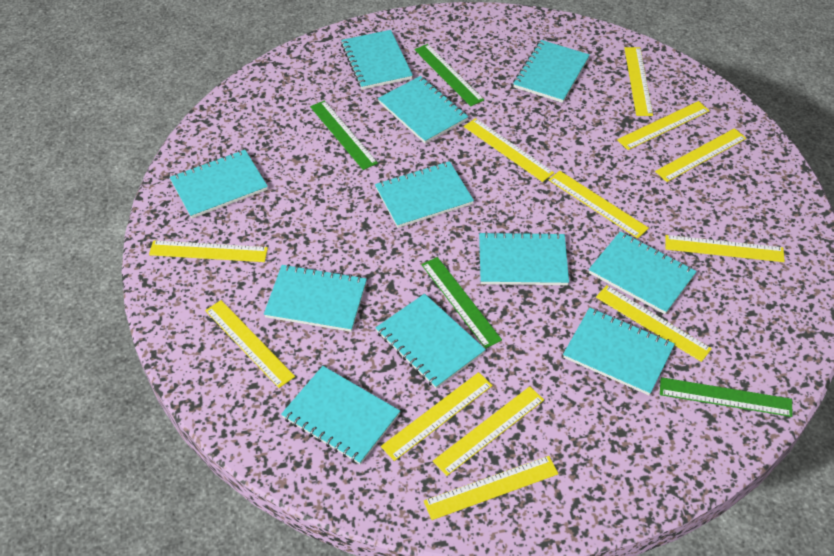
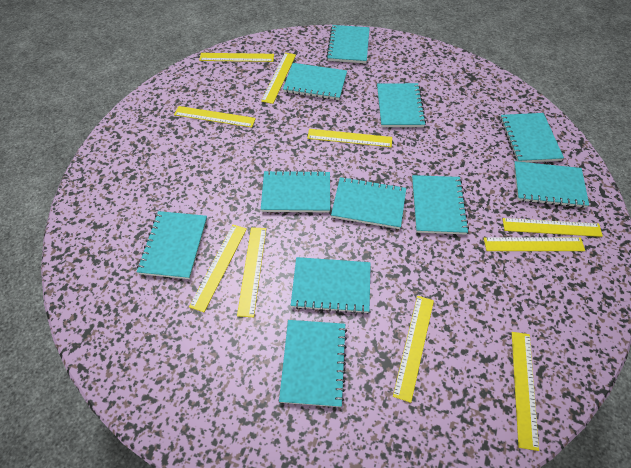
green ruler: 4 -> 0
yellow ruler: 12 -> 10

